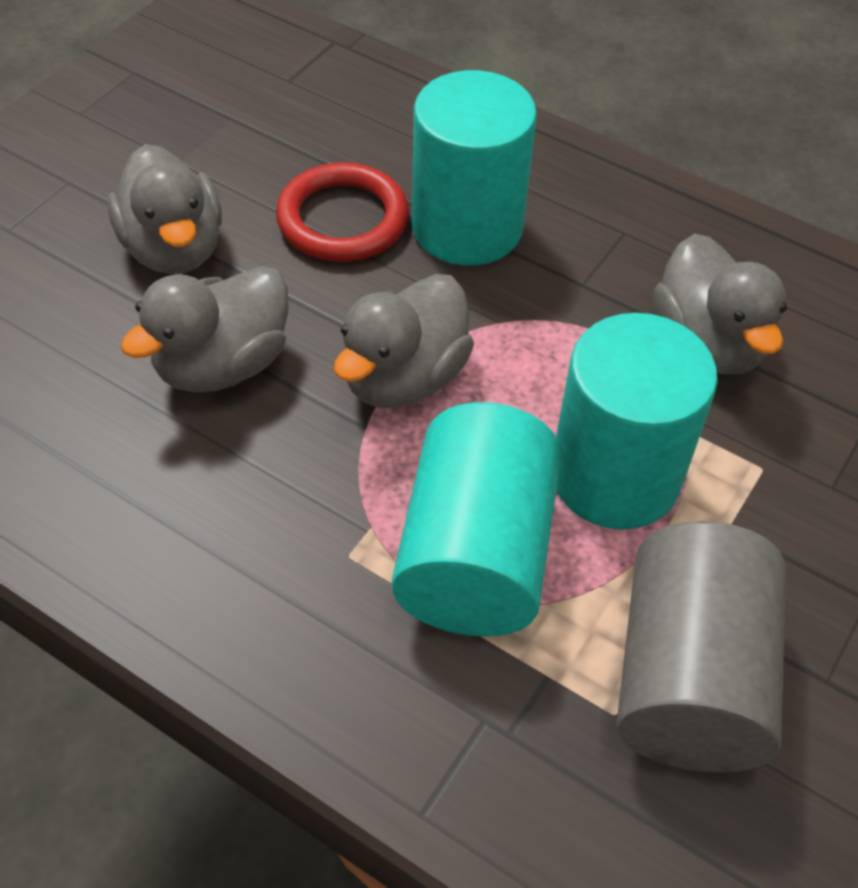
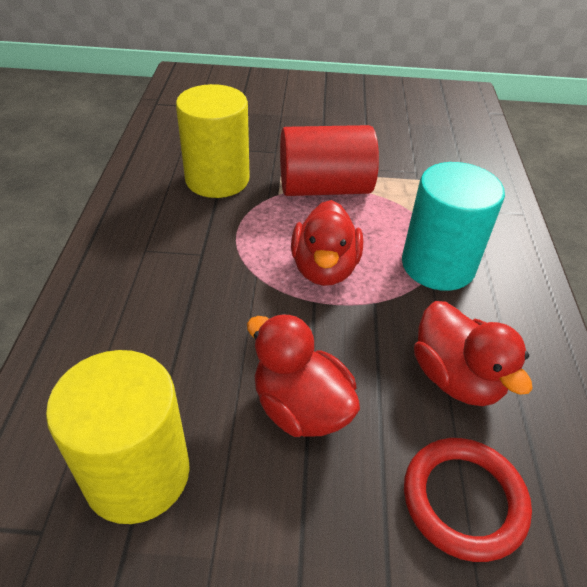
grey cylinder: 1 -> 0
grey duck: 4 -> 0
red cylinder: 0 -> 1
red duck: 0 -> 3
turquoise cylinder: 3 -> 1
yellow cylinder: 0 -> 2

